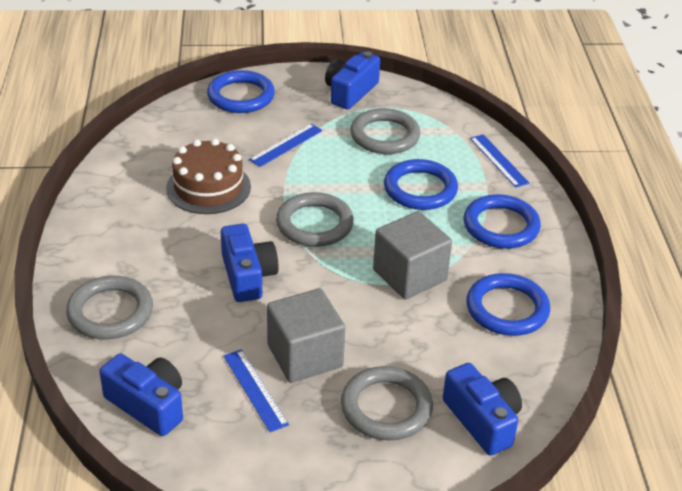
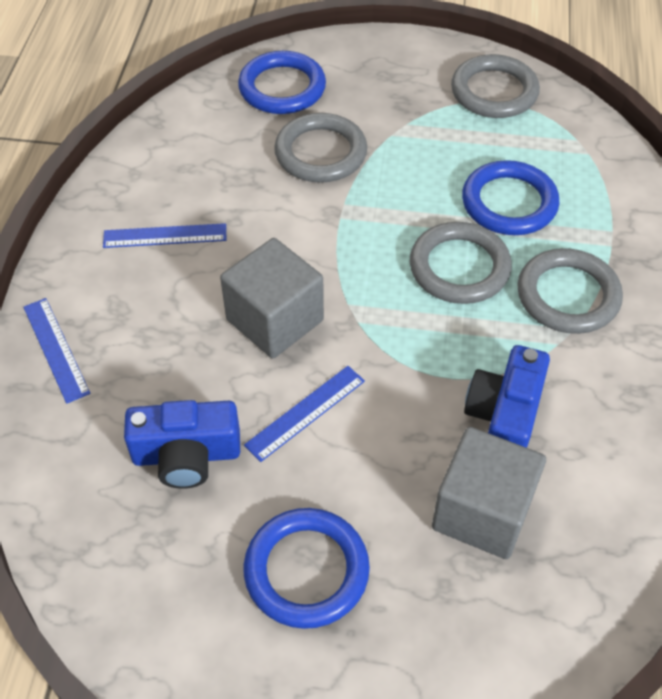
blue camera: 4 -> 2
blue ring: 4 -> 3
brown cake: 1 -> 0

